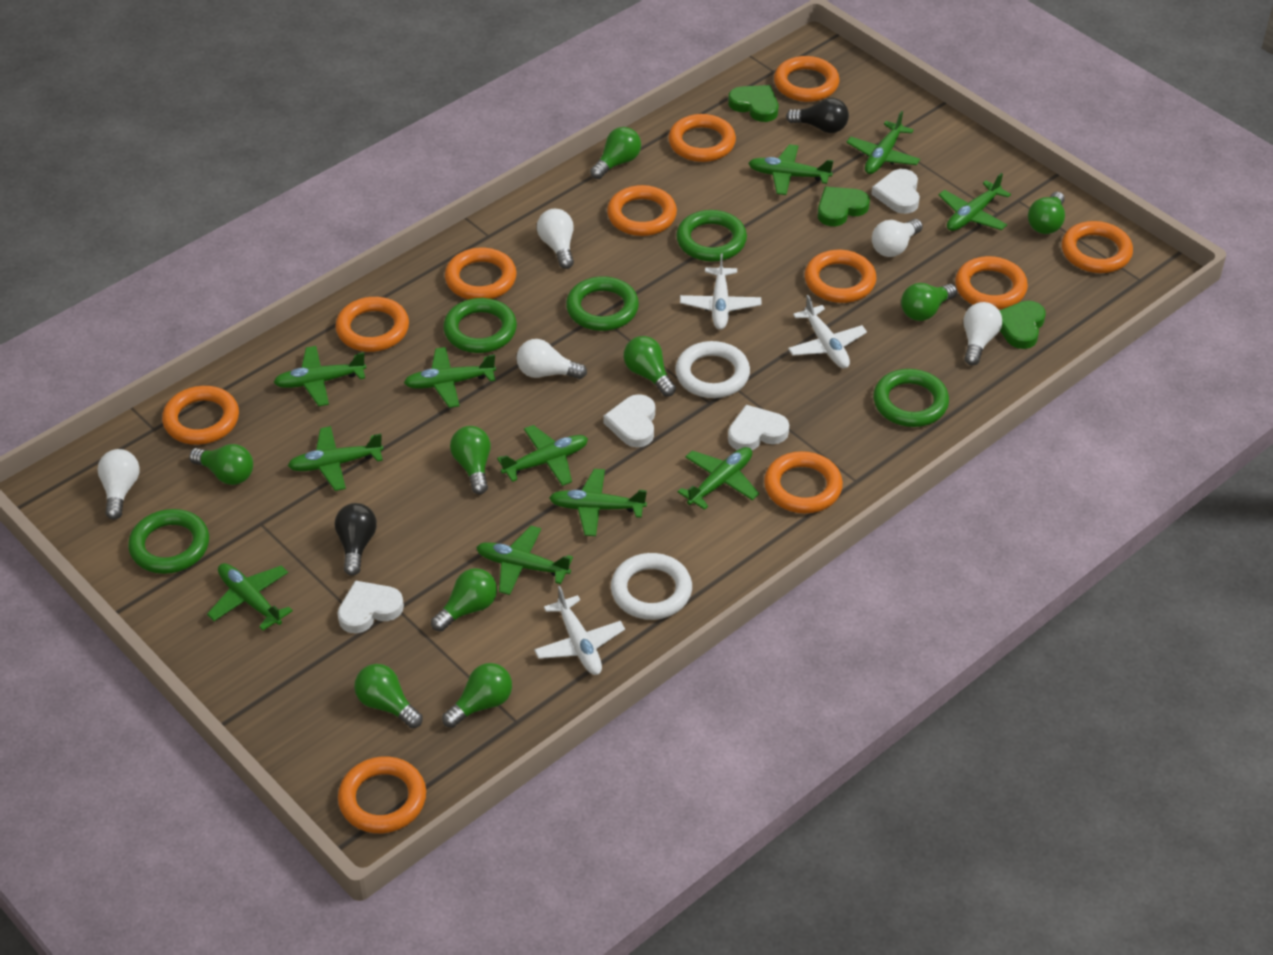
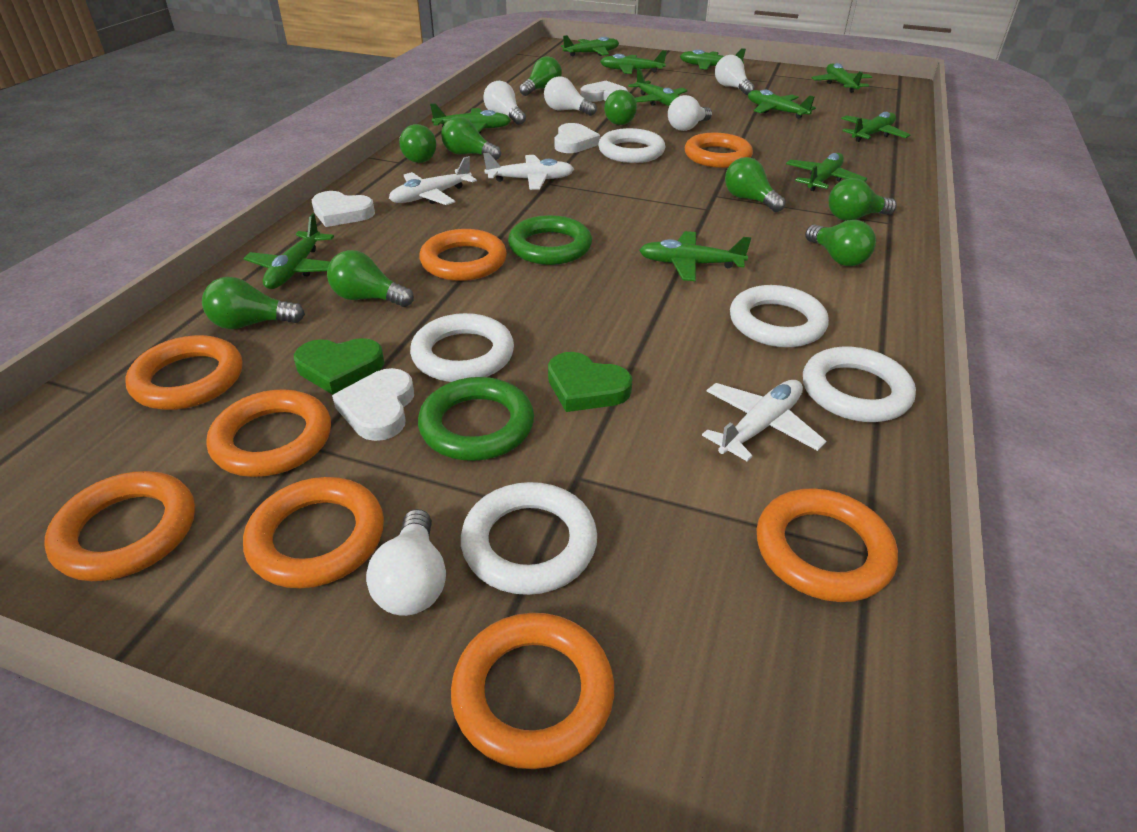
black light bulb: 2 -> 0
green heart: 3 -> 2
green ring: 5 -> 2
orange ring: 11 -> 8
white ring: 2 -> 5

